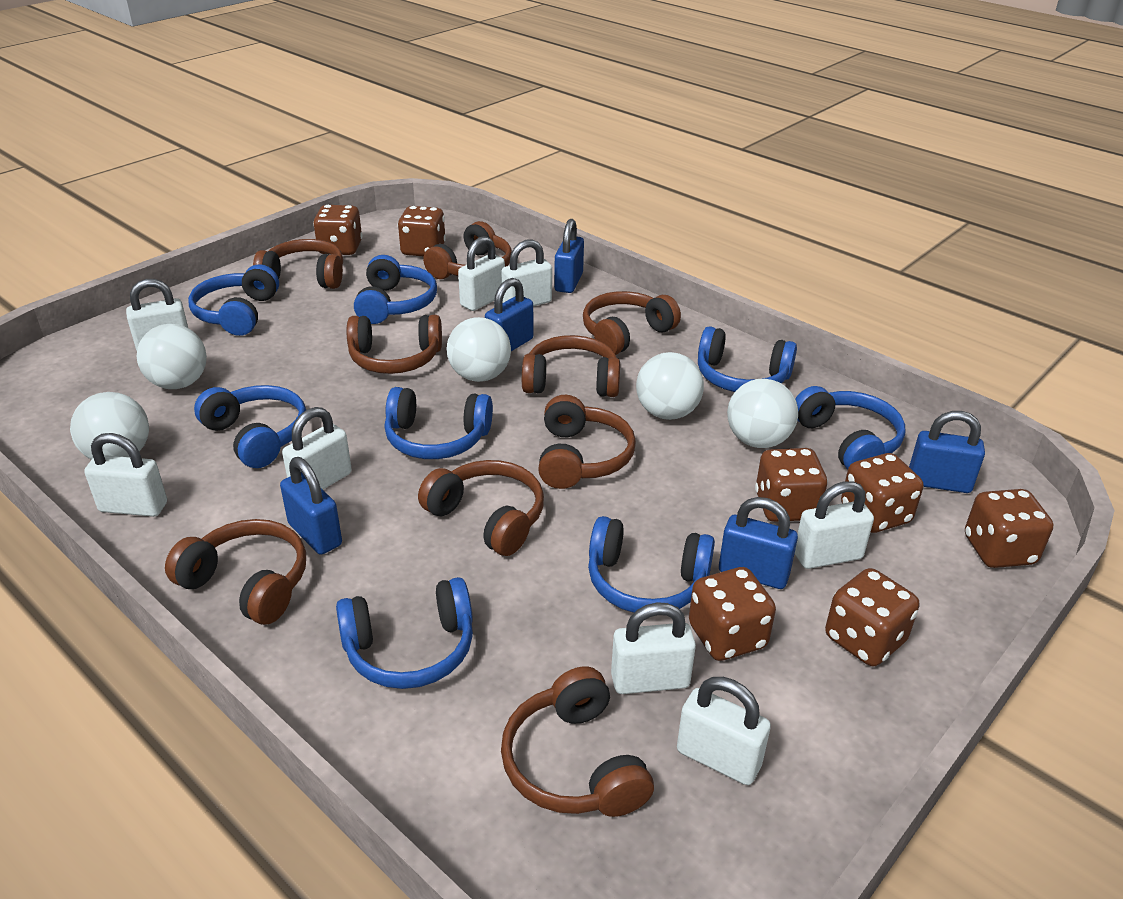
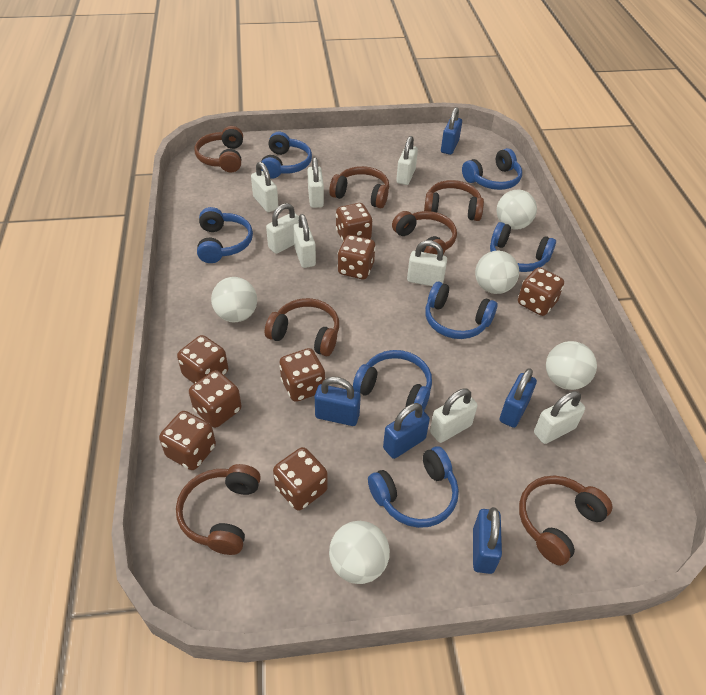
blue headphones: 8 -> 7
brown dice: 7 -> 8
brown headphones: 9 -> 7

